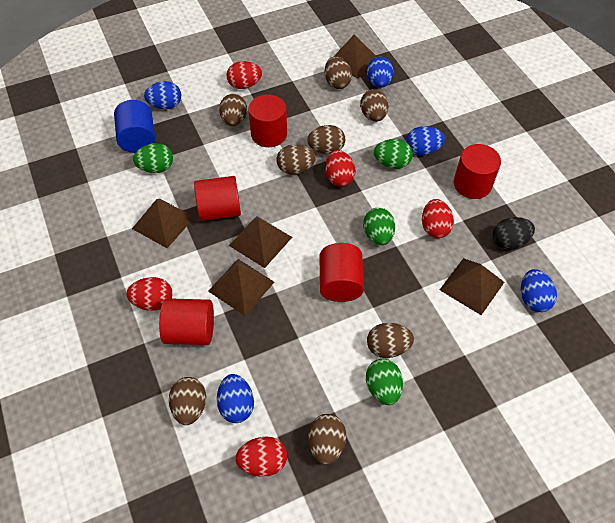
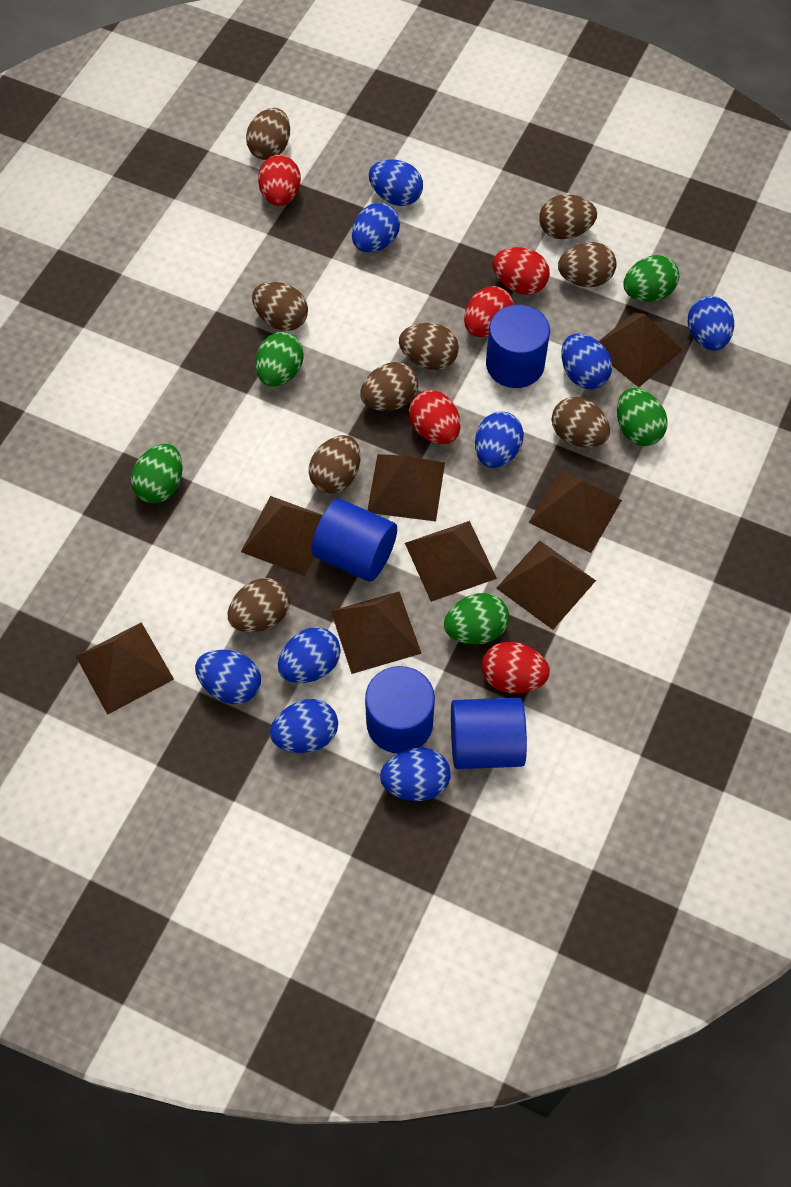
black egg: 1 -> 0
blue cylinder: 1 -> 4
blue egg: 5 -> 9
brown egg: 8 -> 9
brown pyramid: 5 -> 8
green egg: 4 -> 5
red cylinder: 5 -> 0

